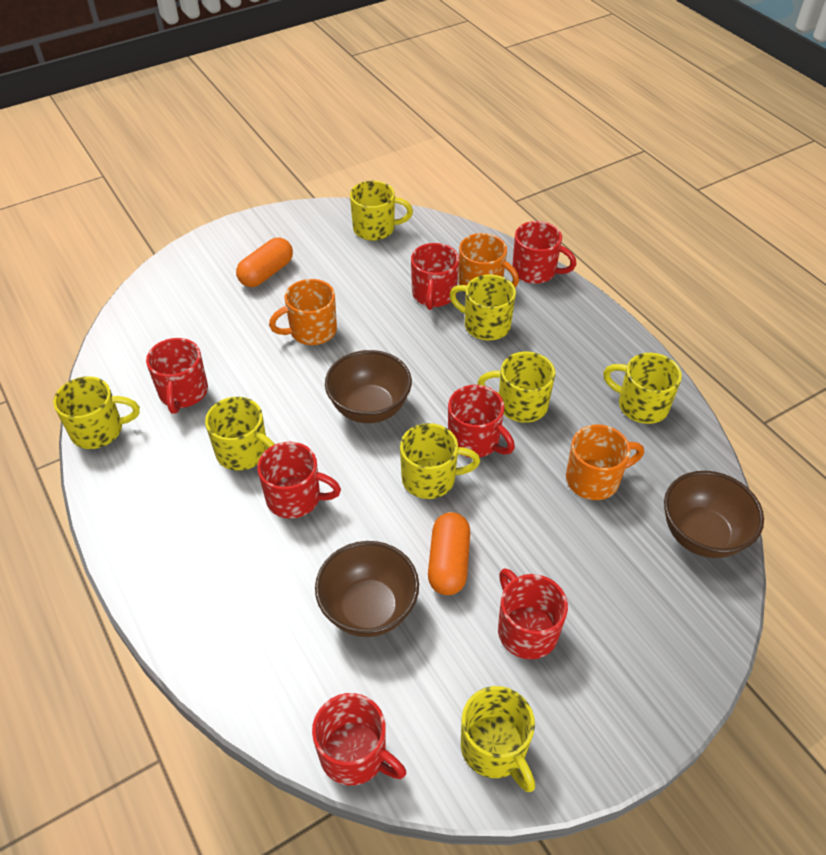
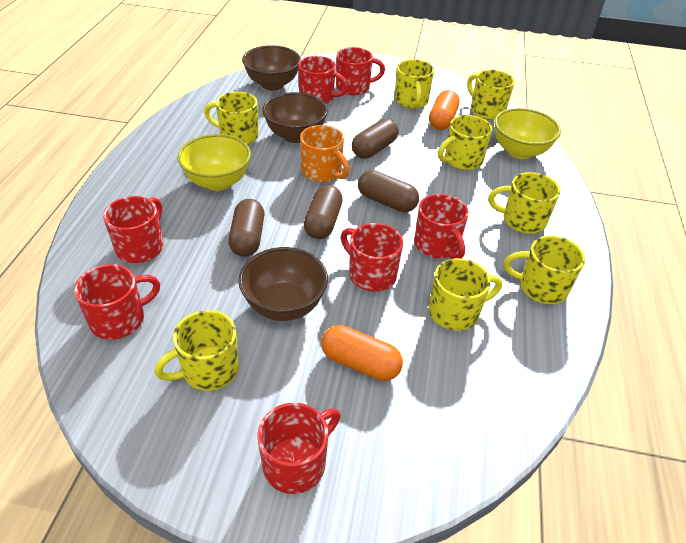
brown capsule: 0 -> 4
orange mug: 3 -> 1
yellow bowl: 0 -> 2

